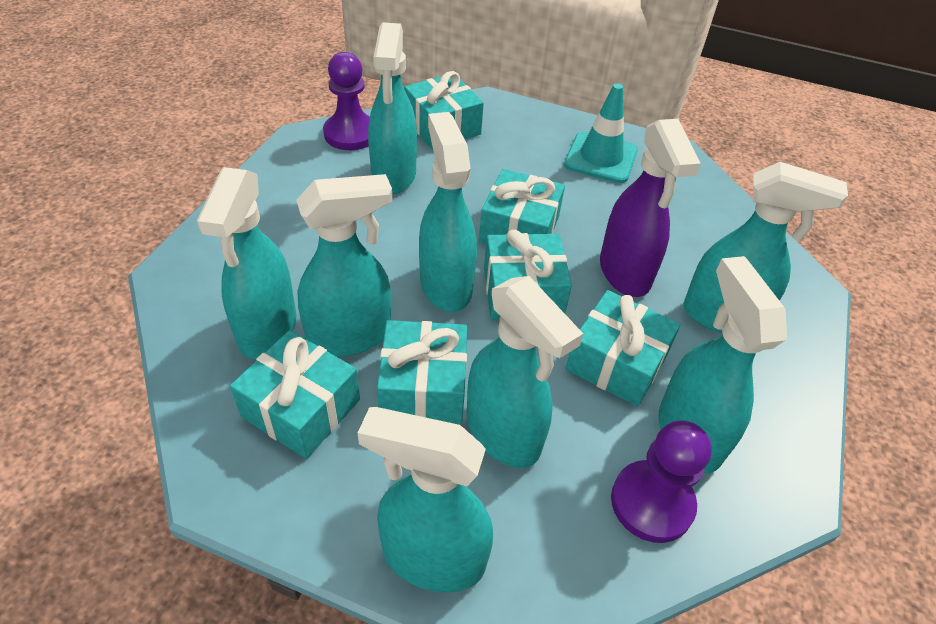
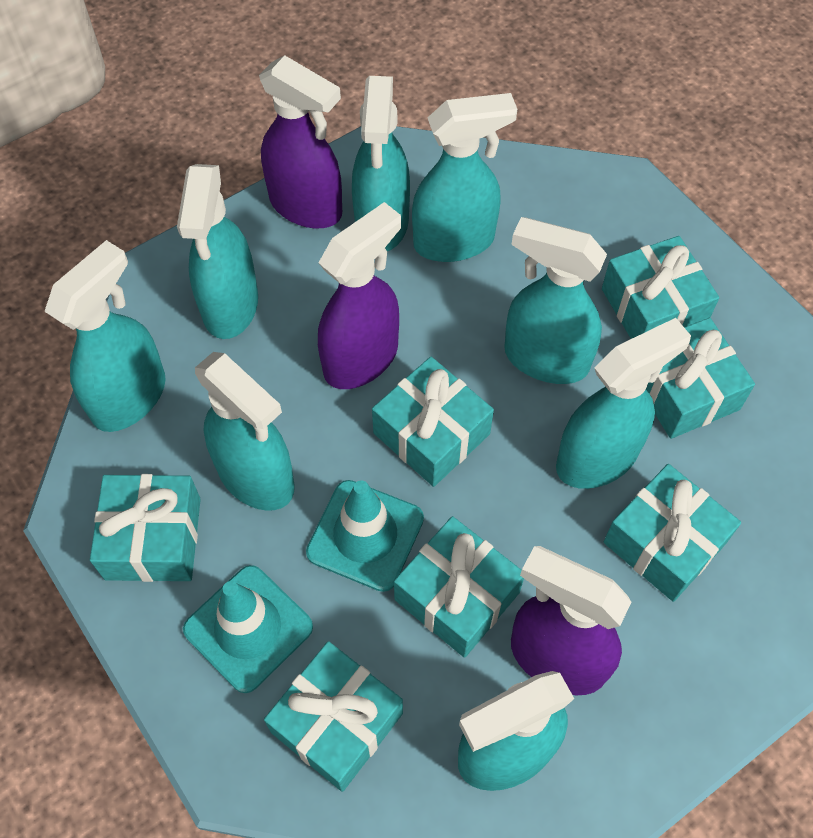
purple pawn: 2 -> 0
purple spray bottle: 1 -> 3
turquoise gift: 6 -> 7
turquoise traffic cone: 1 -> 2

